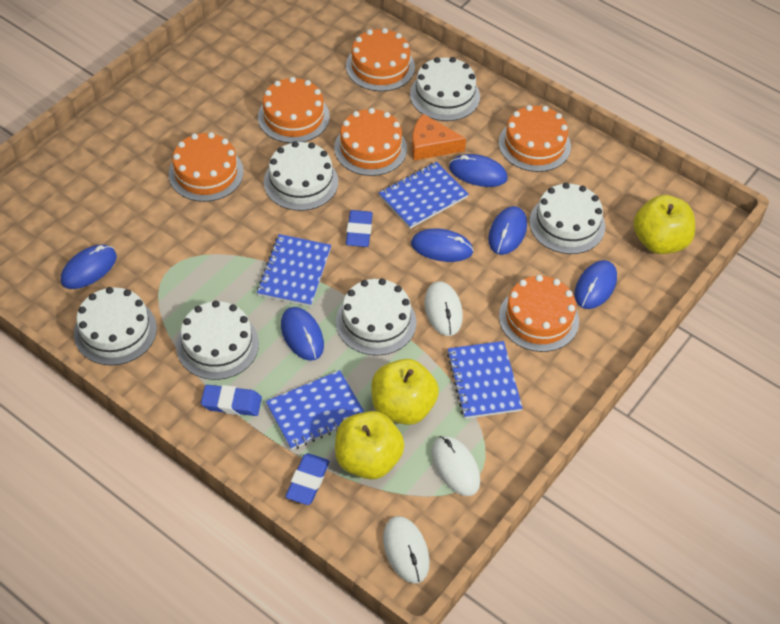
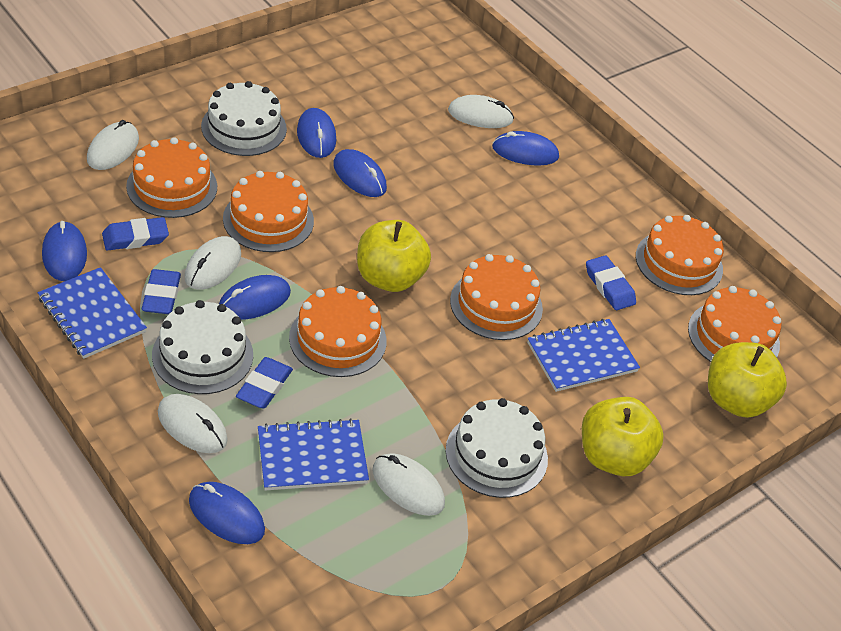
blue eraser: 3 -> 4
blue notebook: 4 -> 3
orange cheese: 1 -> 0
white cake: 6 -> 3
white mouse: 3 -> 5

